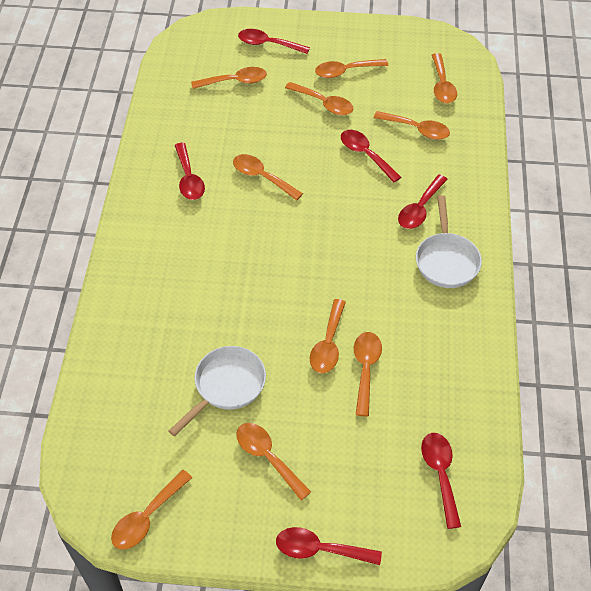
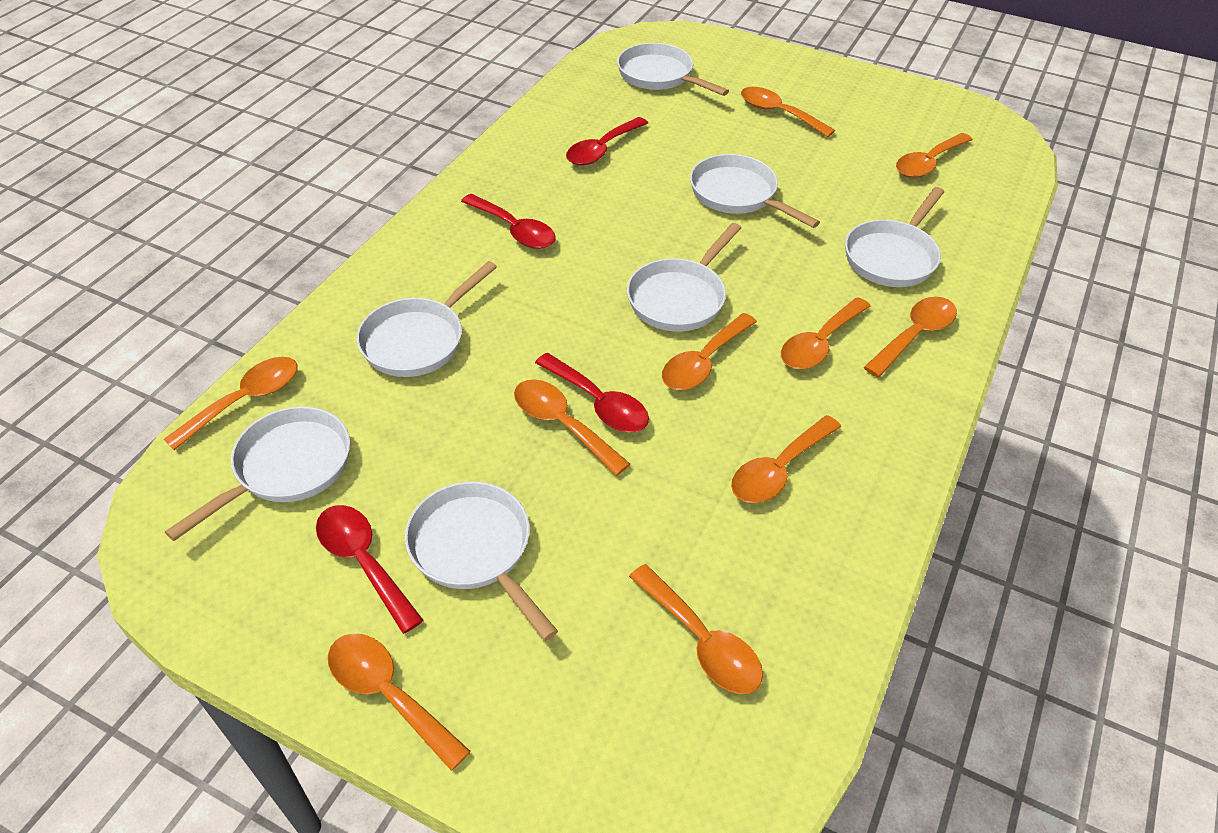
red spoon: 6 -> 4
white pan: 2 -> 7

